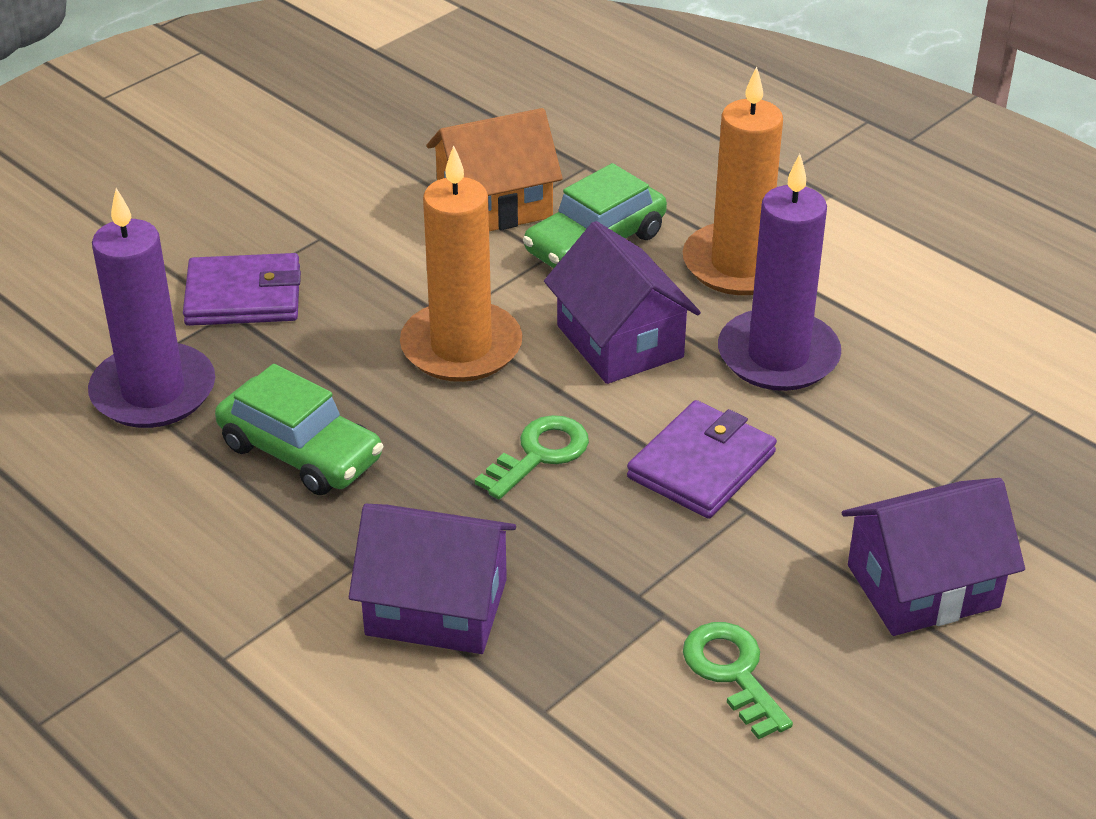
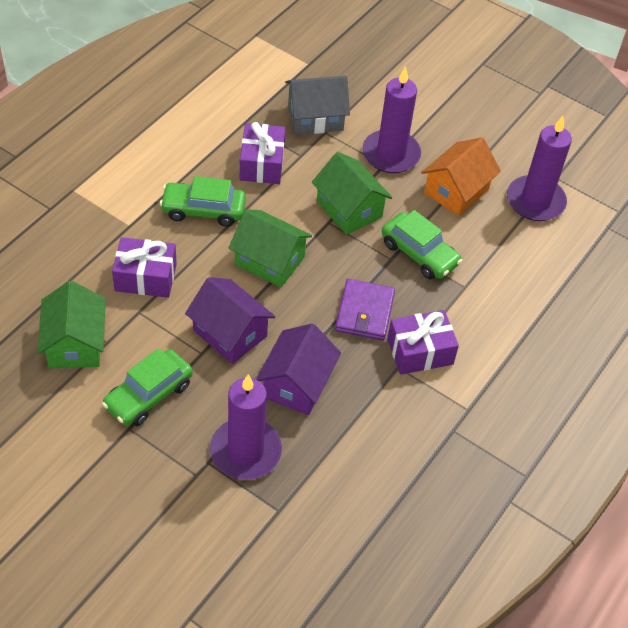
green car: 2 -> 3
green house: 0 -> 3
green key: 2 -> 0
grey house: 0 -> 1
orange candle: 2 -> 0
purple candle: 2 -> 3
purple gift: 0 -> 3
purple house: 3 -> 2
purple wallet: 2 -> 1

